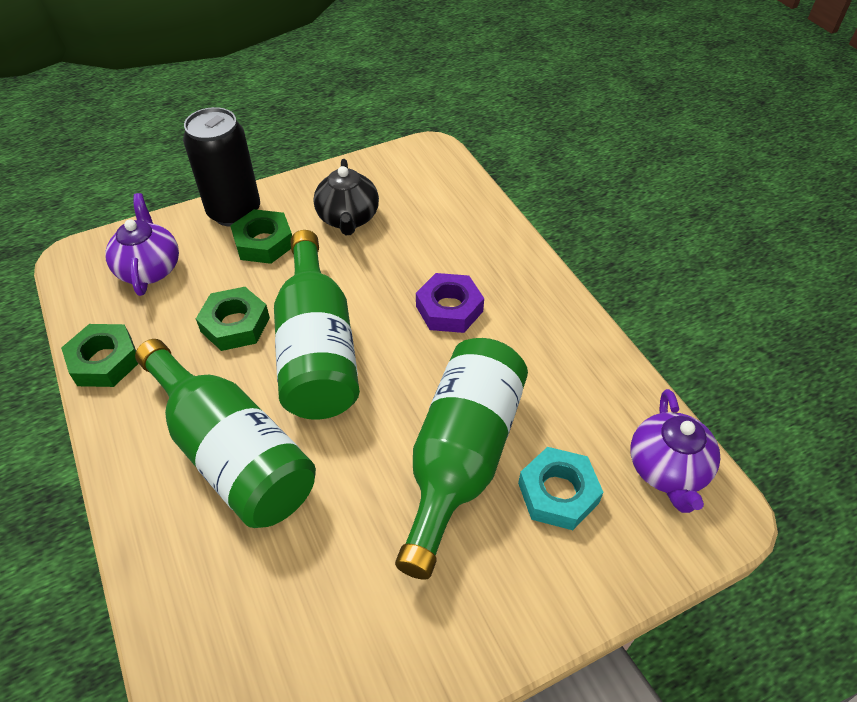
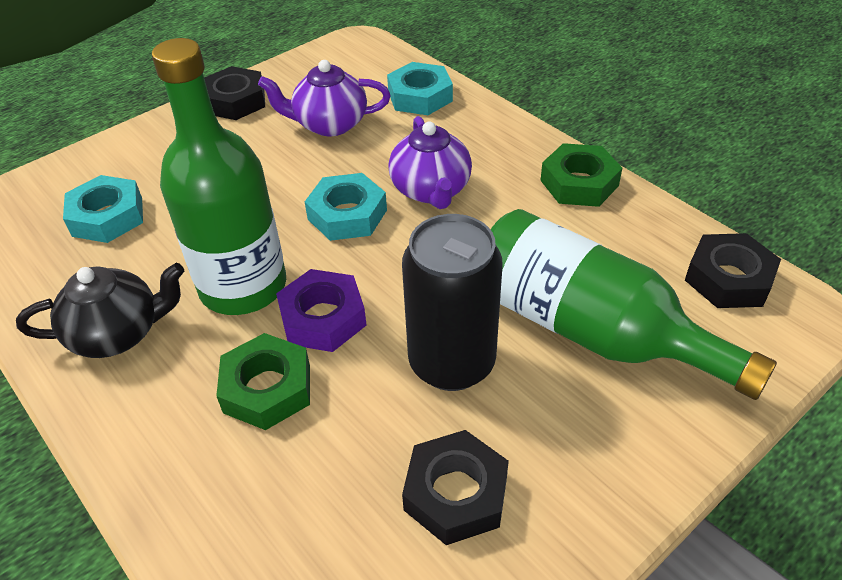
black nut: 0 -> 3
green bottle: 3 -> 2
green nut: 3 -> 2
turquoise nut: 1 -> 3

